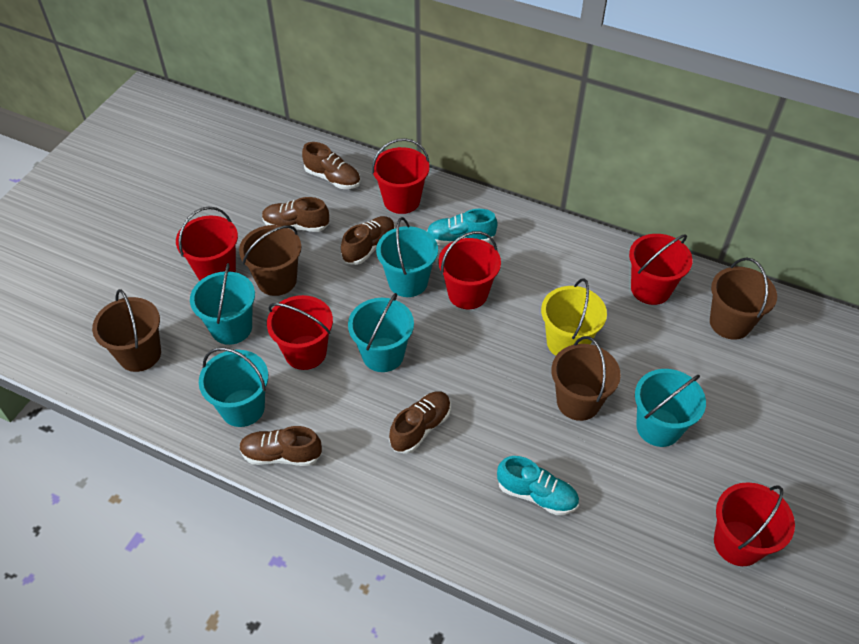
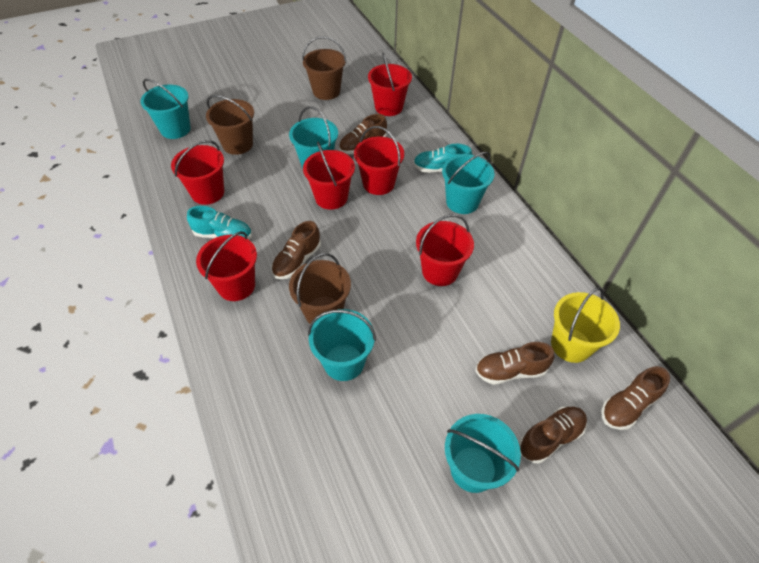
brown bucket: 4 -> 3

